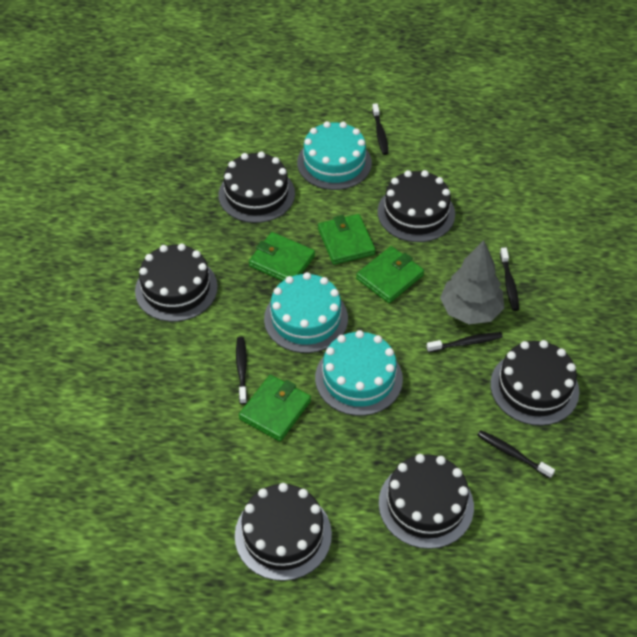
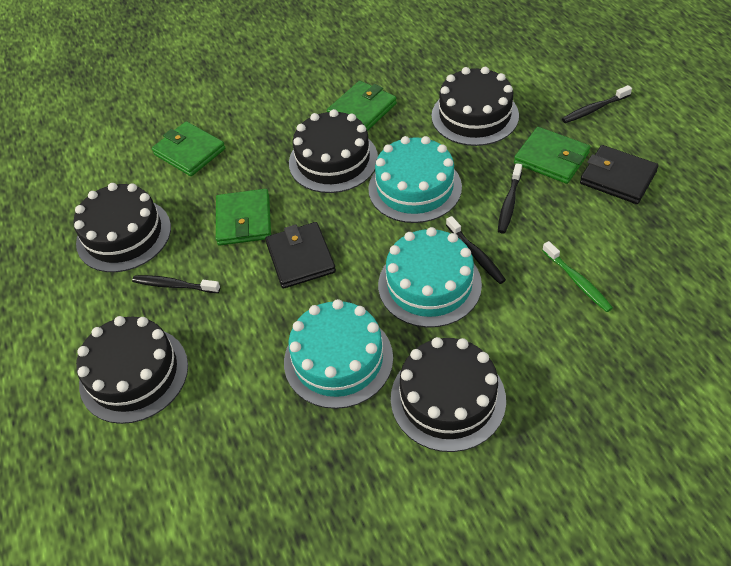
black cake: 6 -> 5
black toothbrush: 5 -> 4
black wallet: 0 -> 2
green toothbrush: 0 -> 1
grey tree: 1 -> 0

